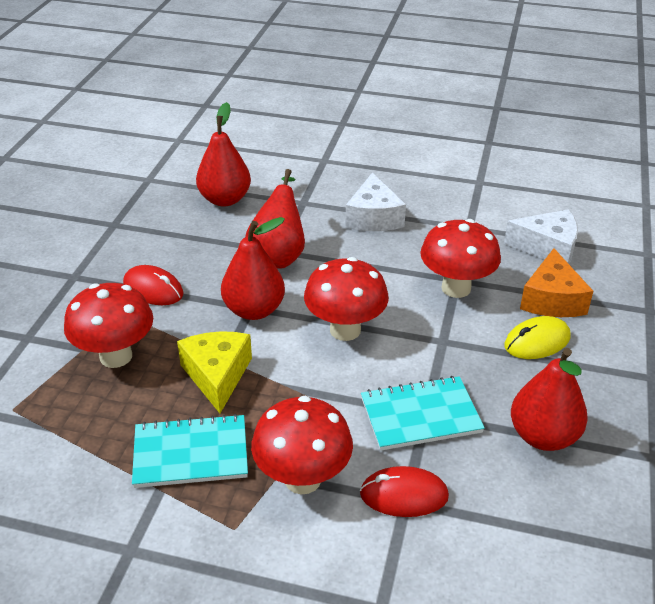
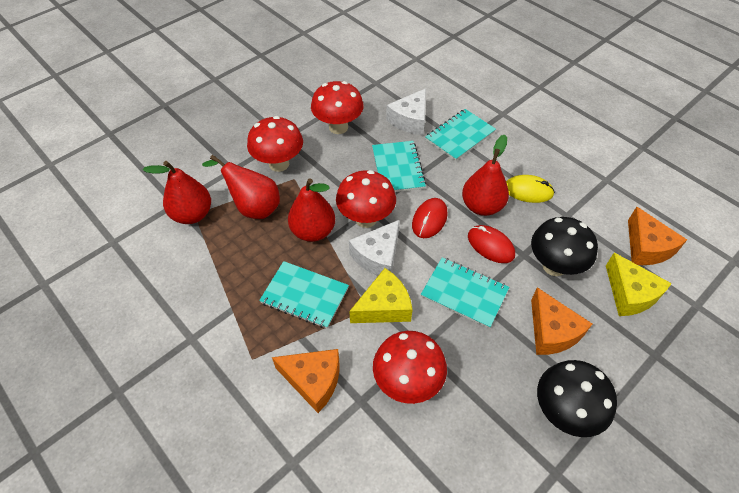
black mushroom: 0 -> 2
orange cheese: 1 -> 3
turquoise notebook: 2 -> 4
yellow cheese: 1 -> 2

